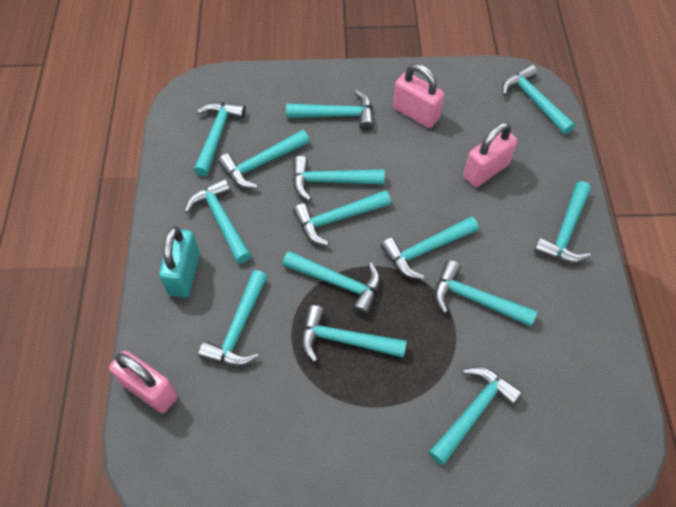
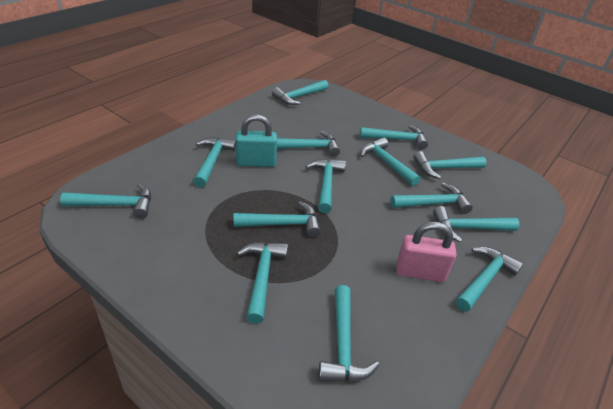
pink padlock: 3 -> 1

